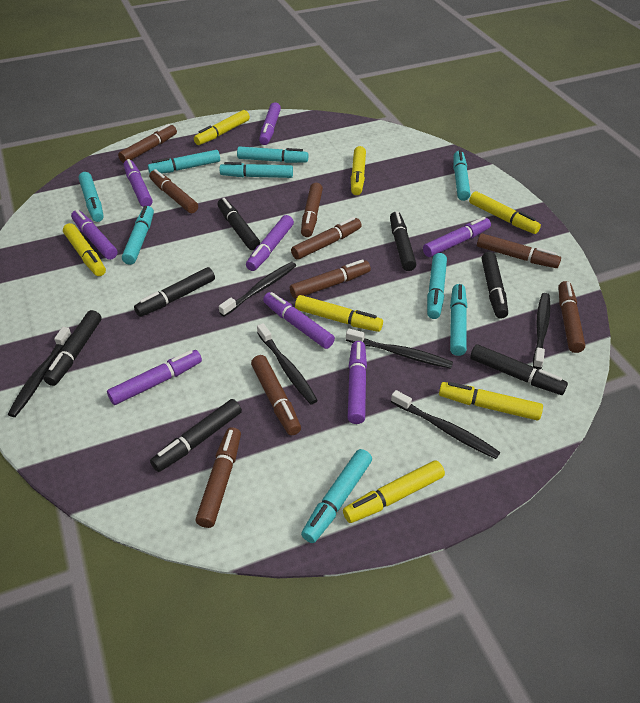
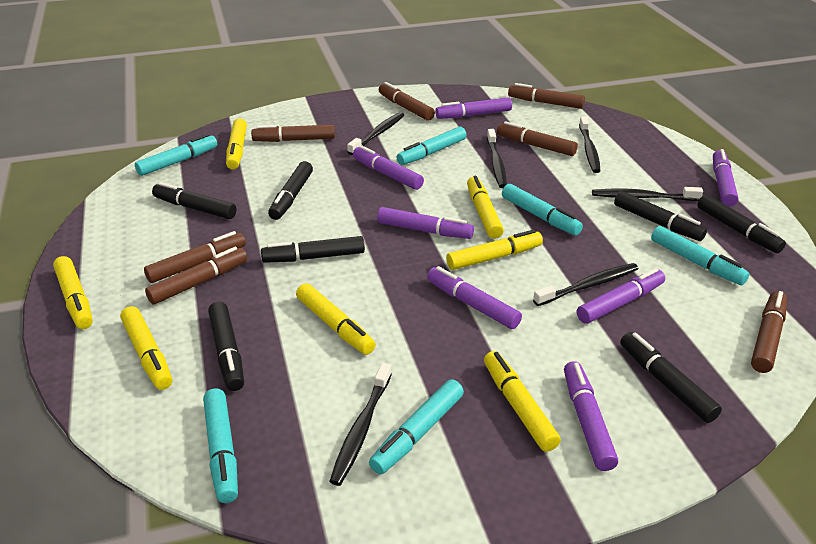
brown marker: 9 -> 7
purple marker: 8 -> 7
turquoise marker: 9 -> 6

